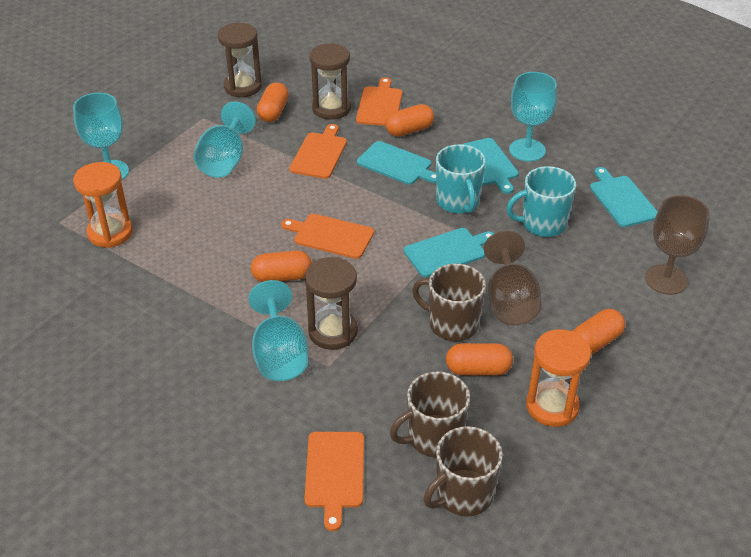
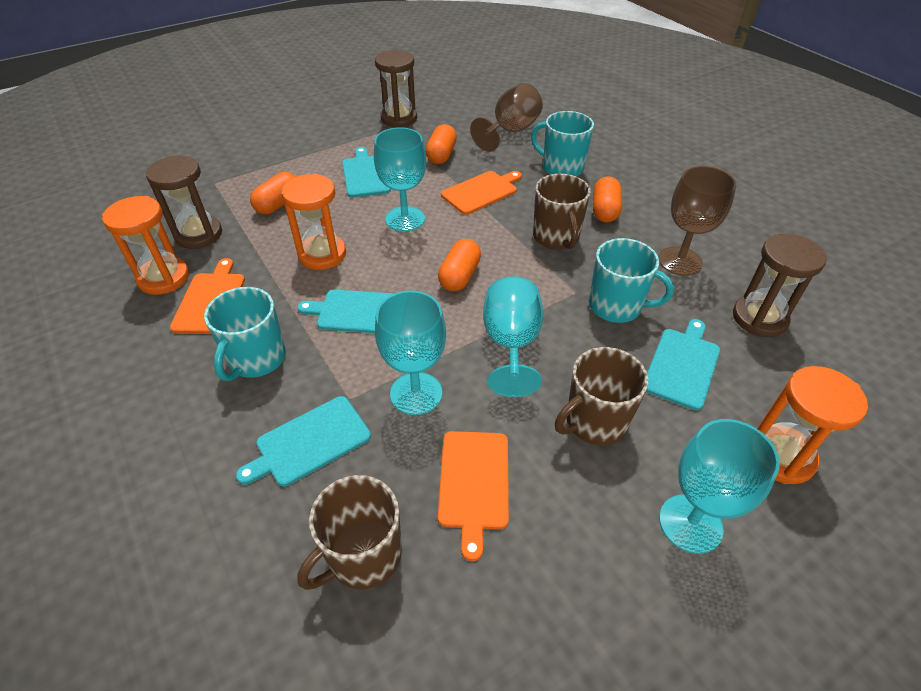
orange capsule: 5 -> 4
orange cutting board: 4 -> 3
orange hourglass: 2 -> 3
turquoise mug: 2 -> 3

